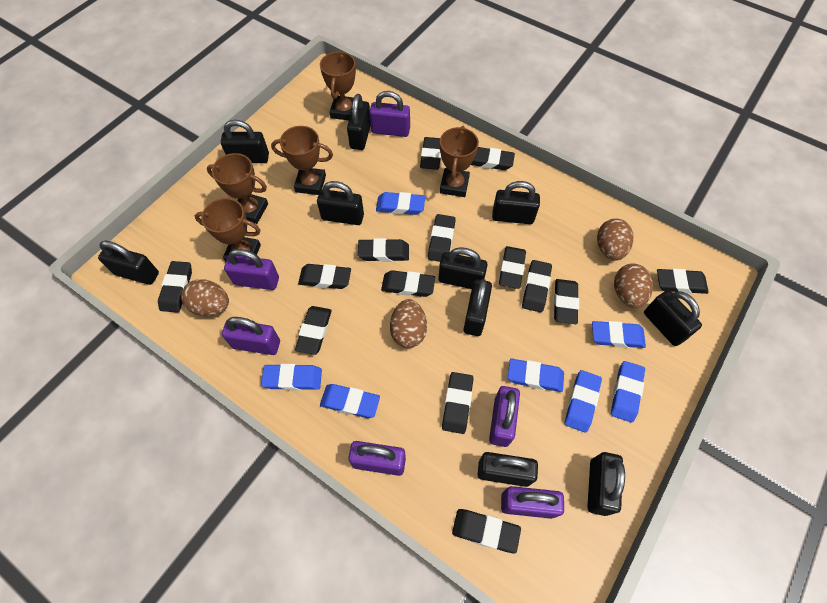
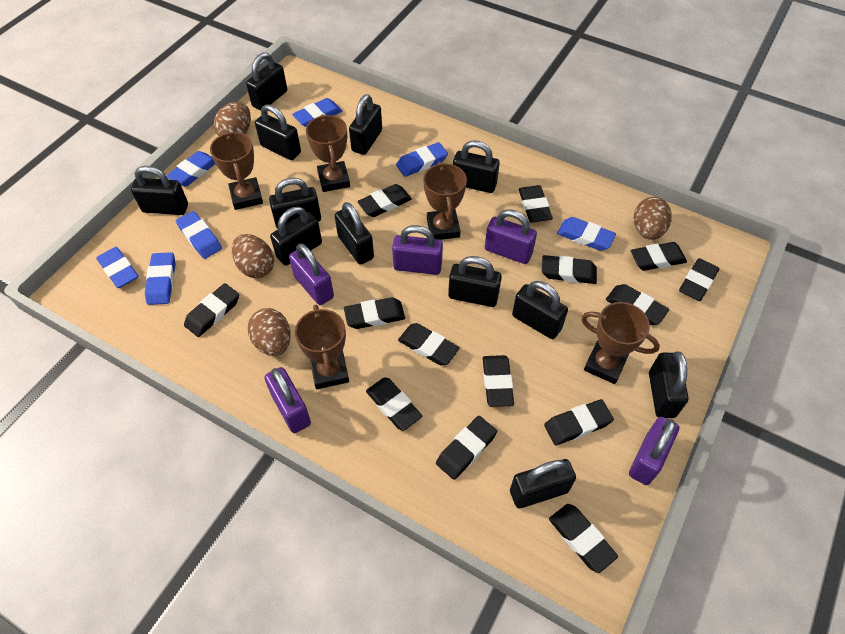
black padlock: 10 -> 12
purple padlock: 6 -> 5

